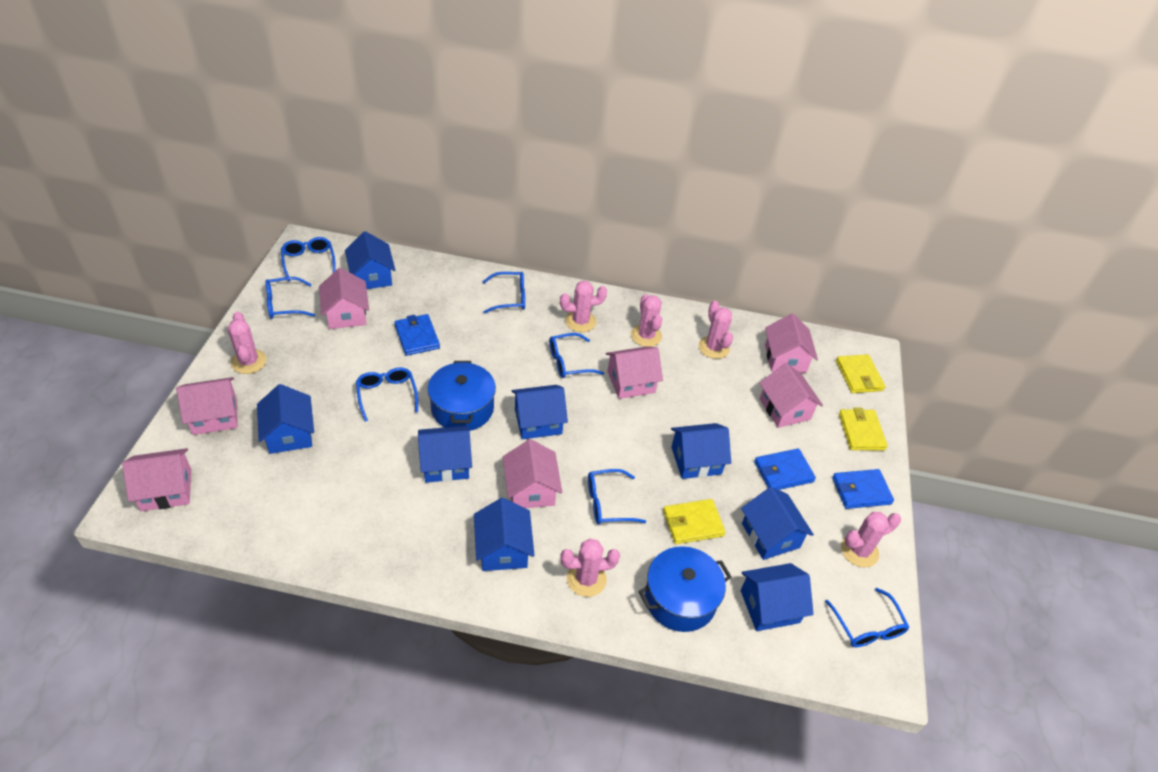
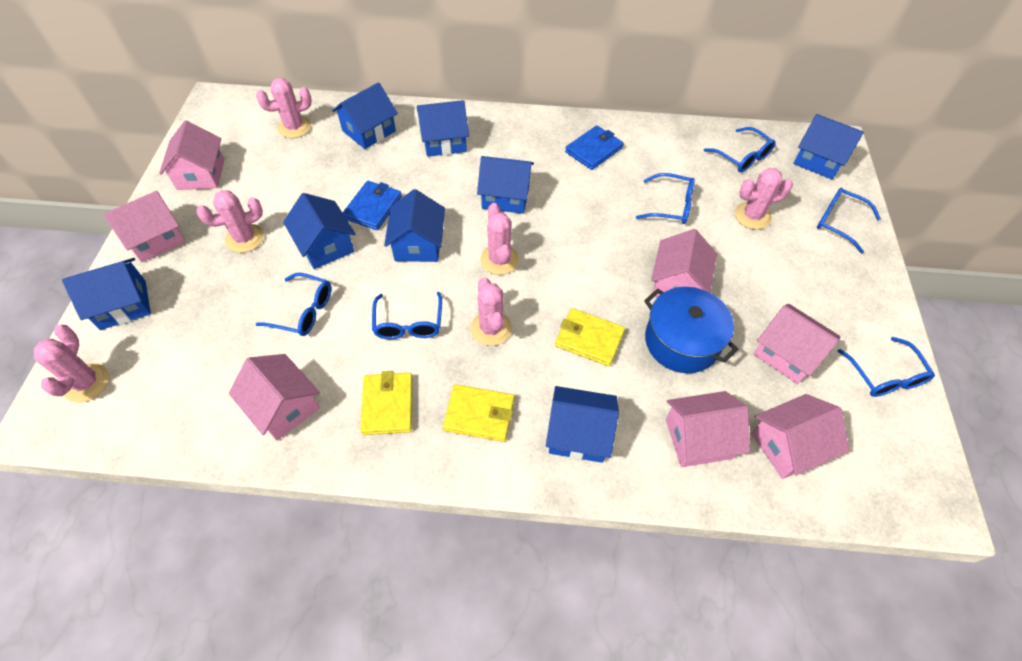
blue glasses: 7 -> 6
blue pot: 2 -> 1
blue wallet: 3 -> 2

